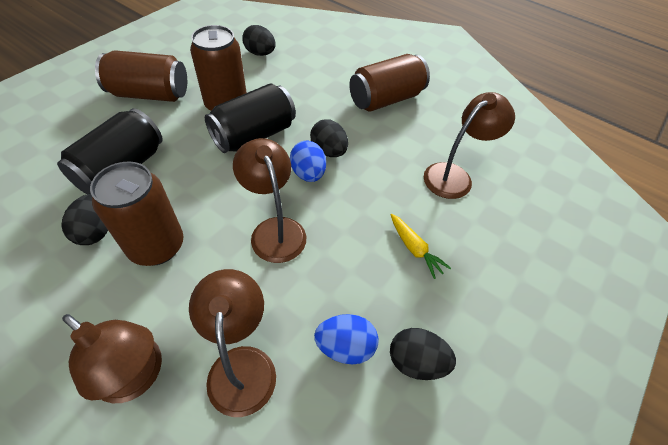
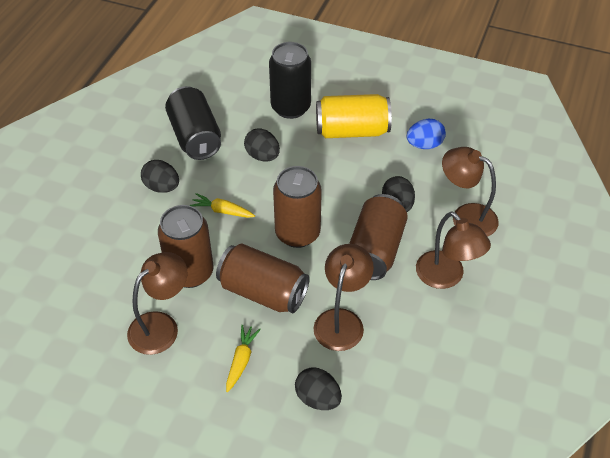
blue egg: 2 -> 1
yellow can: 0 -> 1
yellow carrot: 1 -> 2

